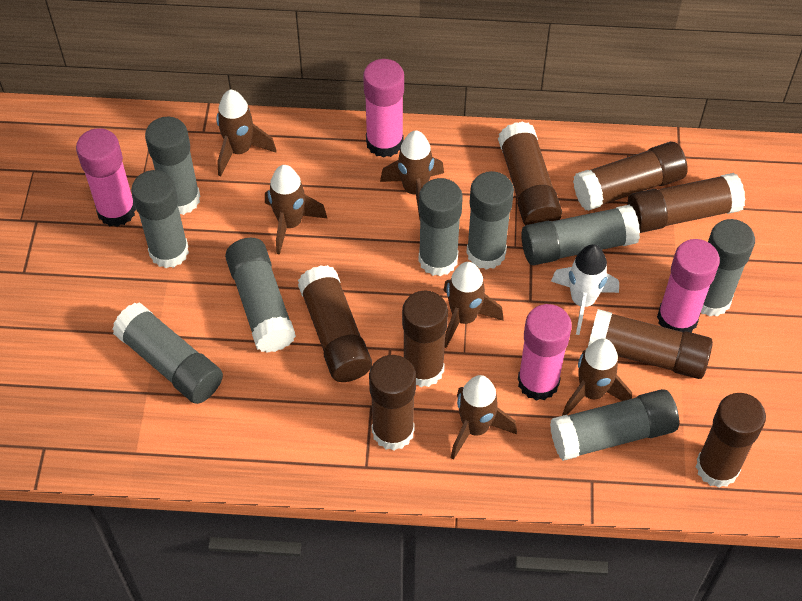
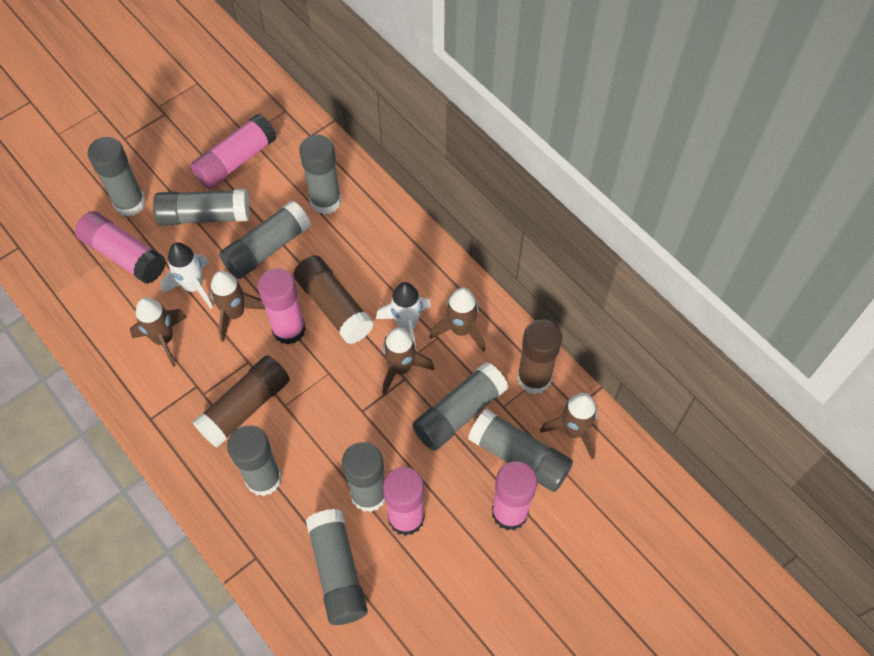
brown glue stick: 8 -> 3
brown rocket: 6 -> 5
pink glue stick: 4 -> 5
white rocket: 1 -> 2

